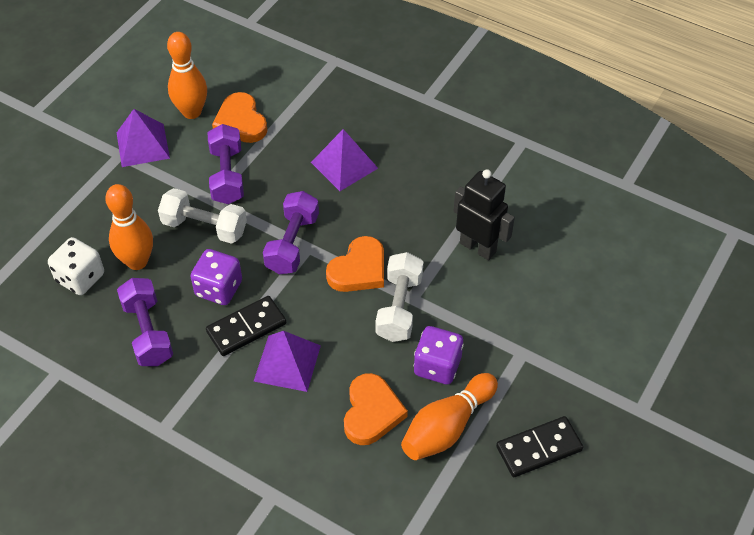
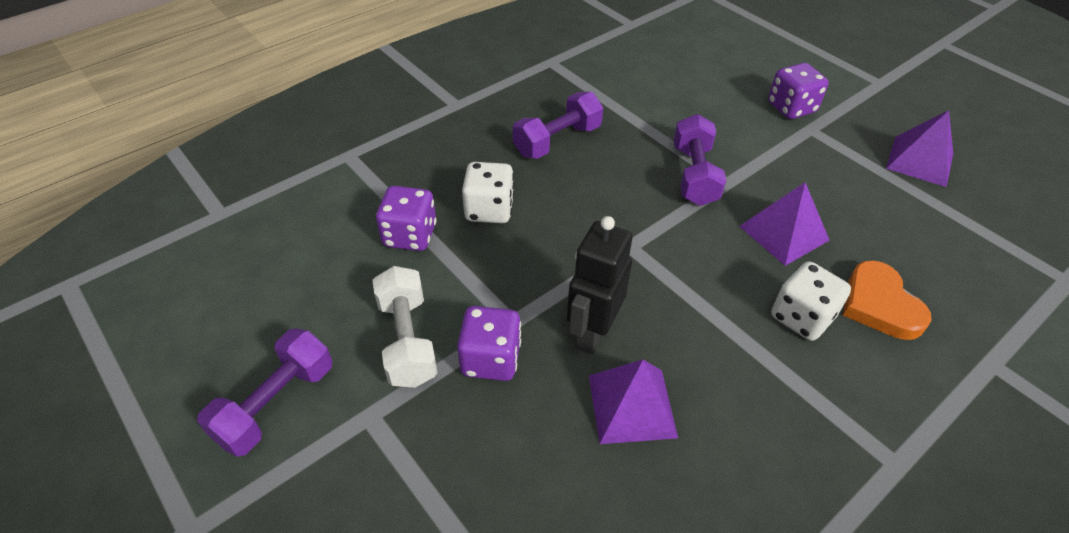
black domino: 2 -> 0
orange bowling pin: 3 -> 0
orange heart: 3 -> 1
purple dice: 2 -> 3
white dice: 1 -> 2
white dumbbell: 2 -> 1

